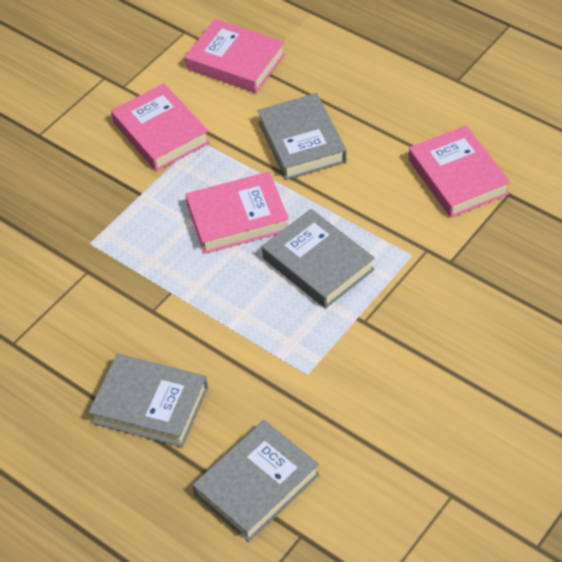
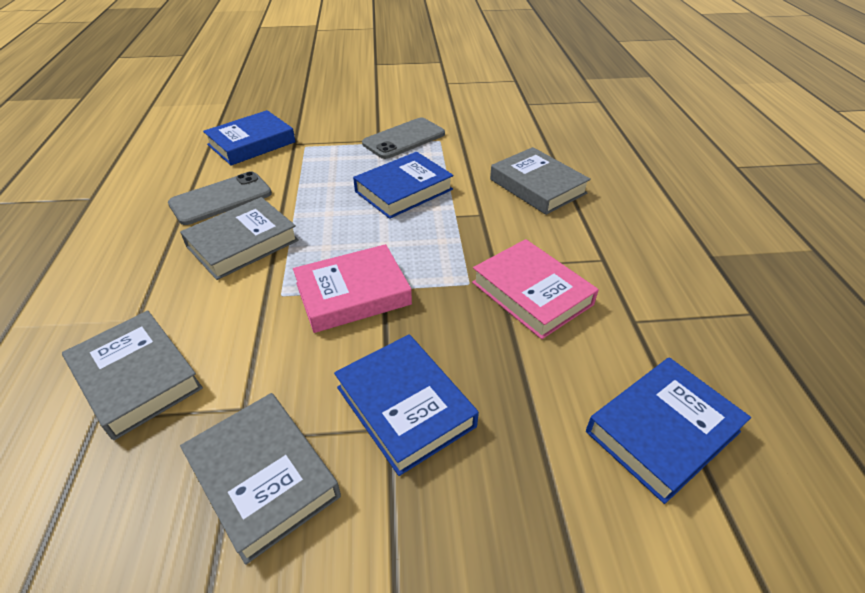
blue book: 0 -> 4
grey phone: 0 -> 2
pink book: 4 -> 2

